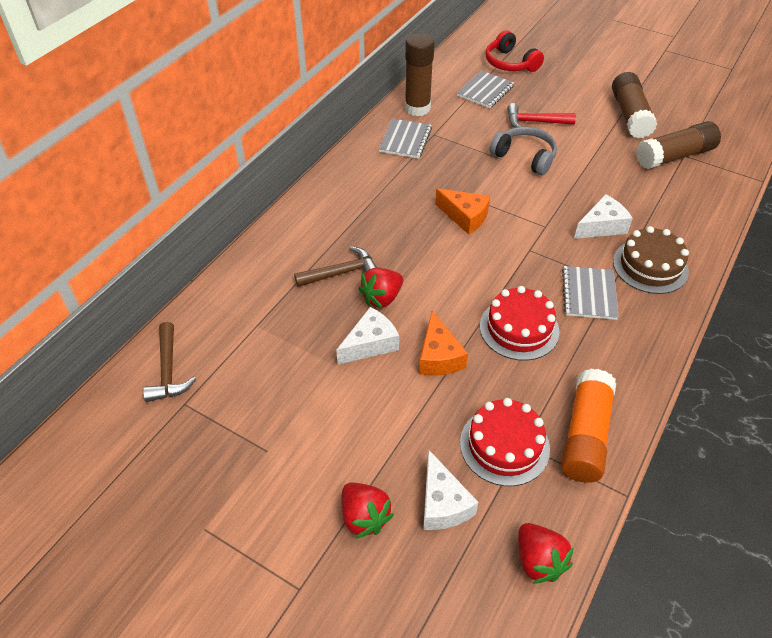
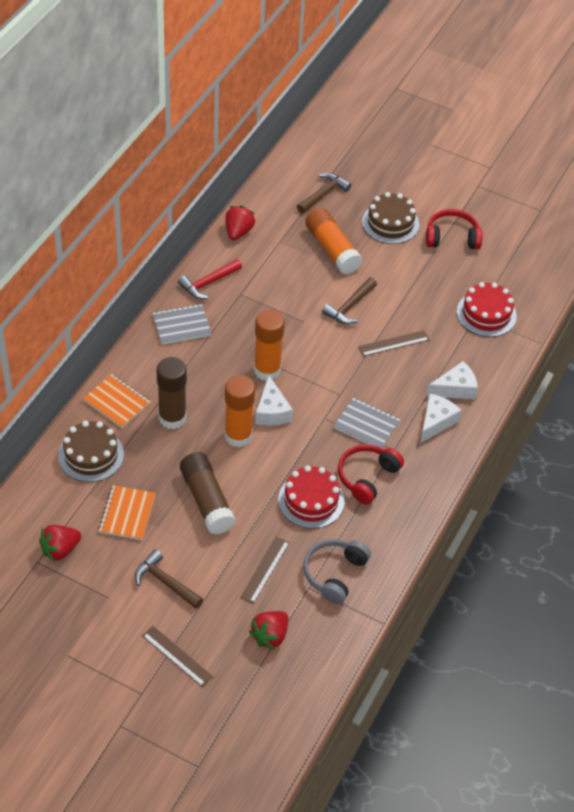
brown cake: 1 -> 2
brown glue stick: 3 -> 2
brown hammer: 2 -> 3
brown ruler: 0 -> 3
grey notebook: 3 -> 2
orange cheese: 2 -> 0
orange glue stick: 1 -> 3
orange notebook: 0 -> 2
red headphones: 1 -> 2

